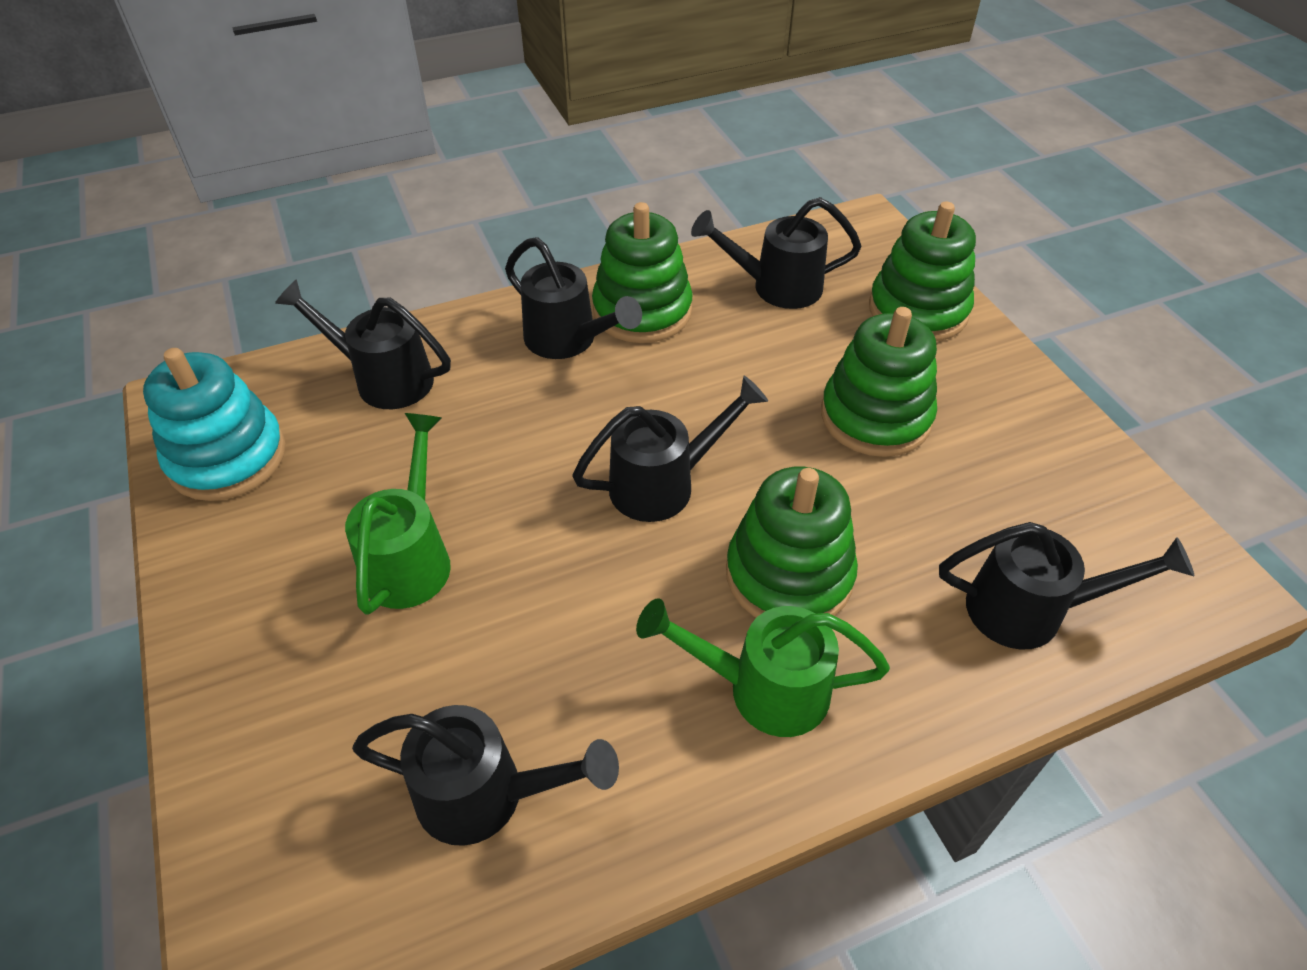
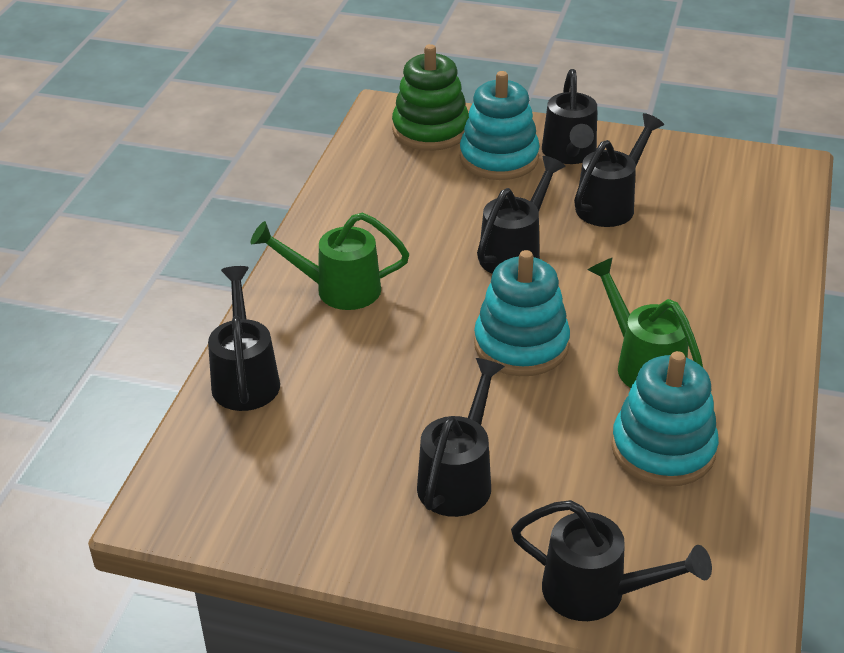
green stacking toy: 4 -> 1
turquoise stacking toy: 1 -> 3

